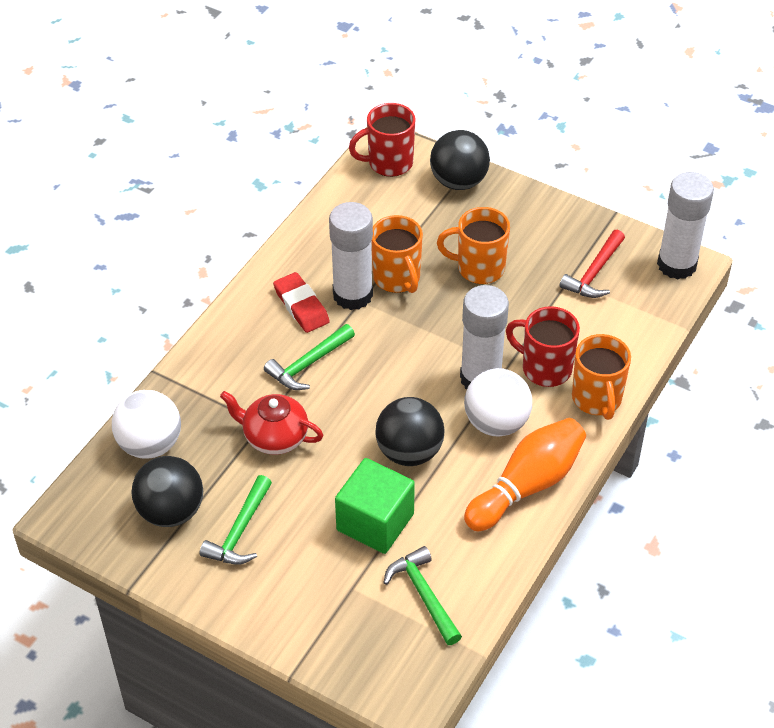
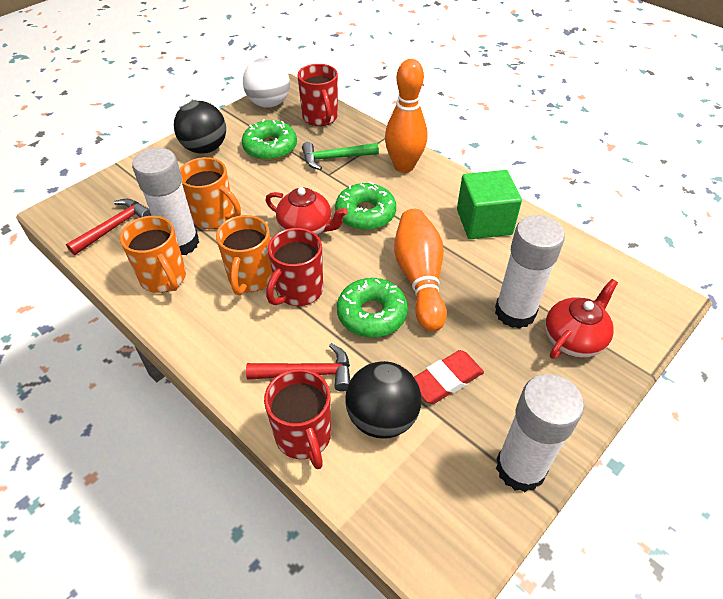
black ball: 3 -> 2
green donut: 0 -> 3
green hammer: 3 -> 1
orange bowling pin: 1 -> 2
red hammer: 1 -> 2
red mug: 2 -> 3
red teapot: 1 -> 2
white ball: 2 -> 1

